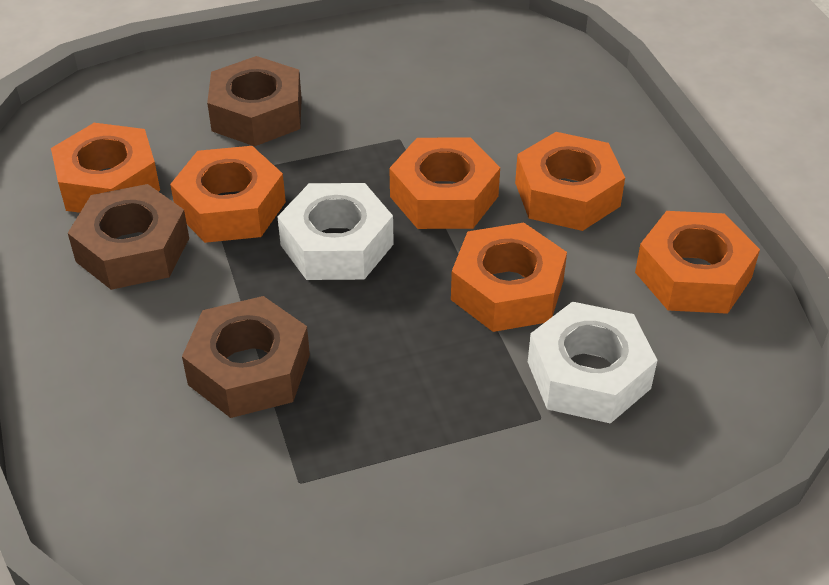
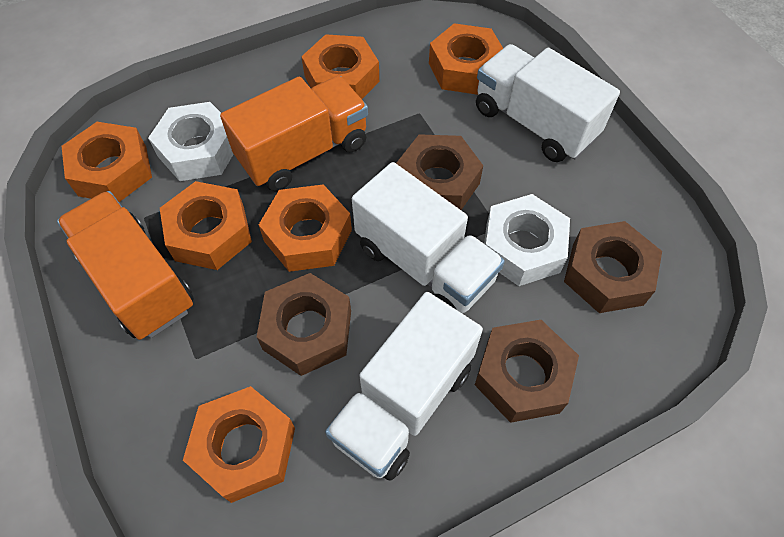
brown nut: 3 -> 4
orange truck: 0 -> 2
white truck: 0 -> 3

